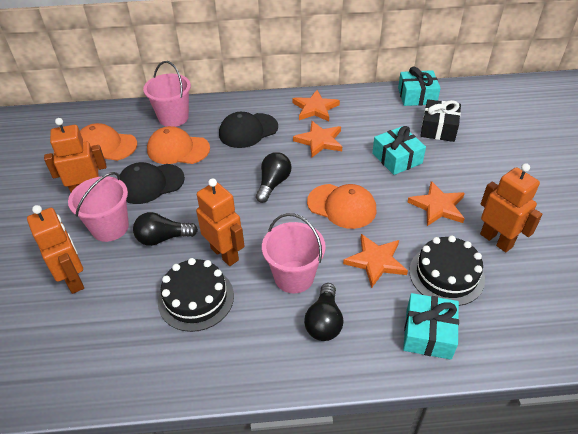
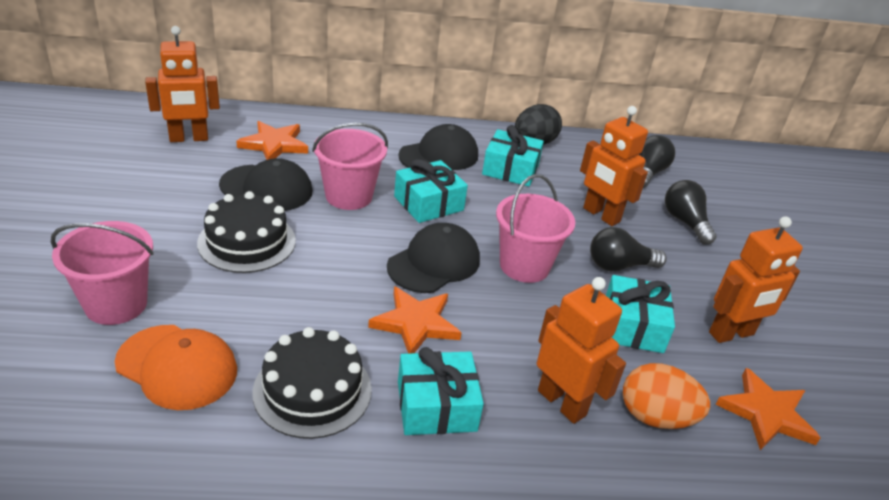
black cap: 2 -> 3
black egg: 0 -> 1
black gift: 1 -> 0
orange cap: 3 -> 1
orange egg: 0 -> 1
orange star: 4 -> 3
turquoise gift: 3 -> 4

